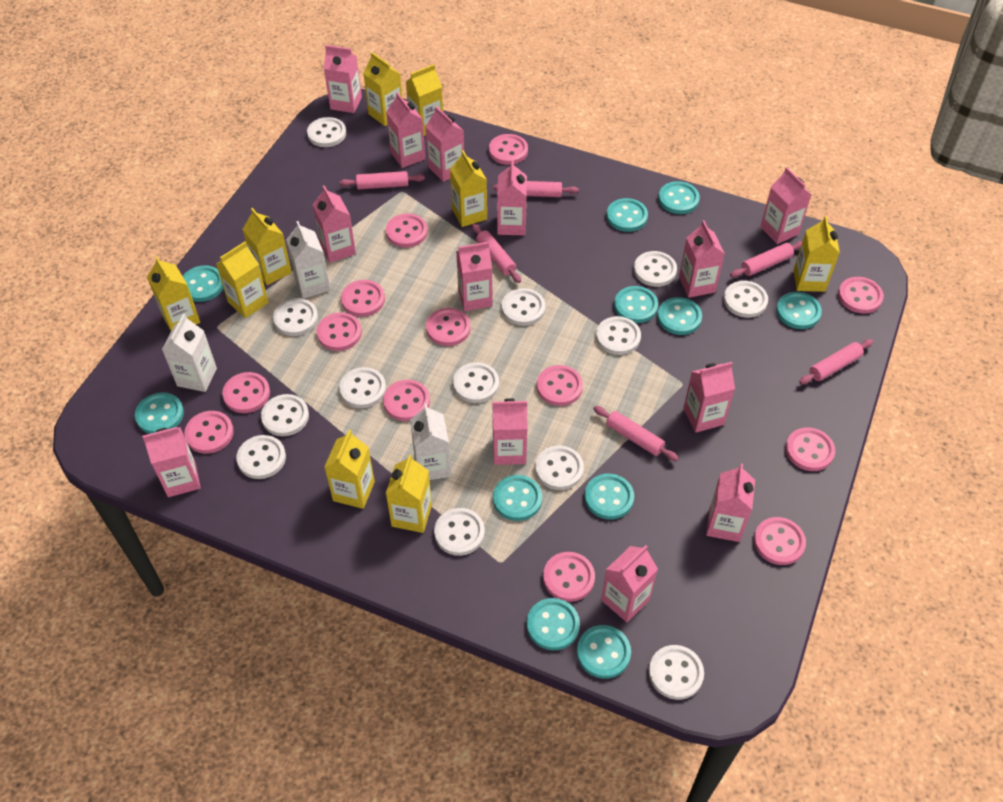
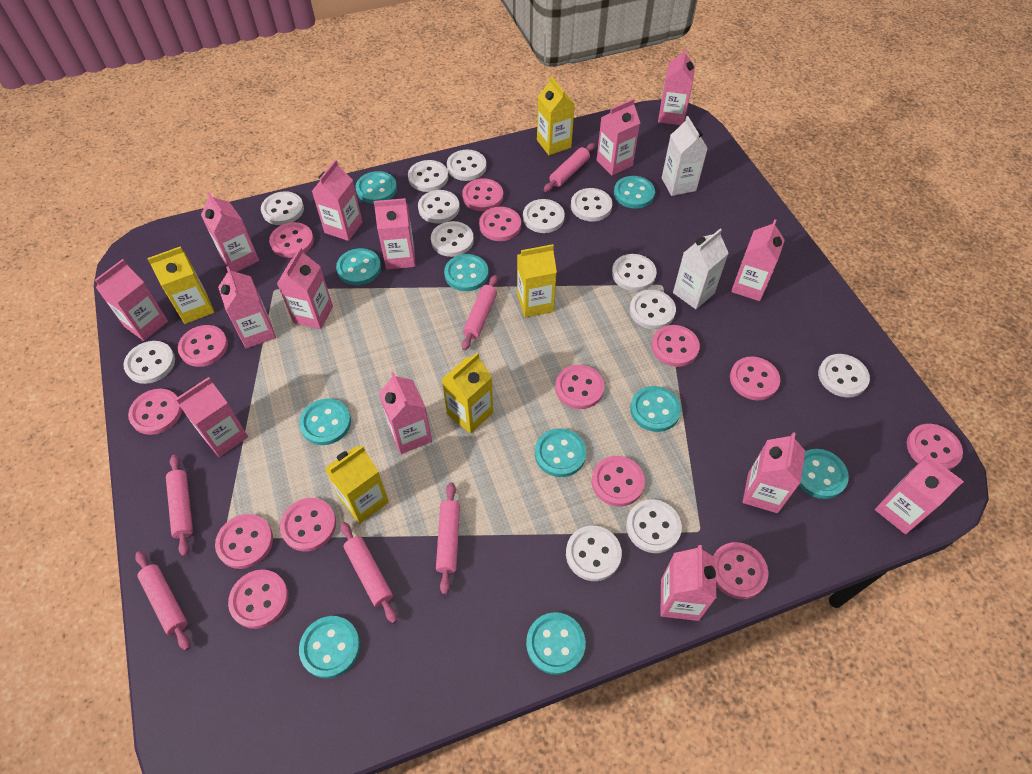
pink button: 13 -> 14
pink carton: 13 -> 14
turquoise button: 11 -> 10
white carton: 3 -> 2
yellow carton: 9 -> 5

